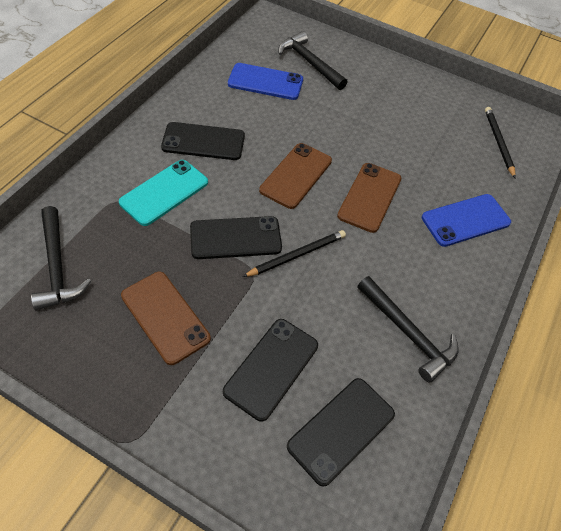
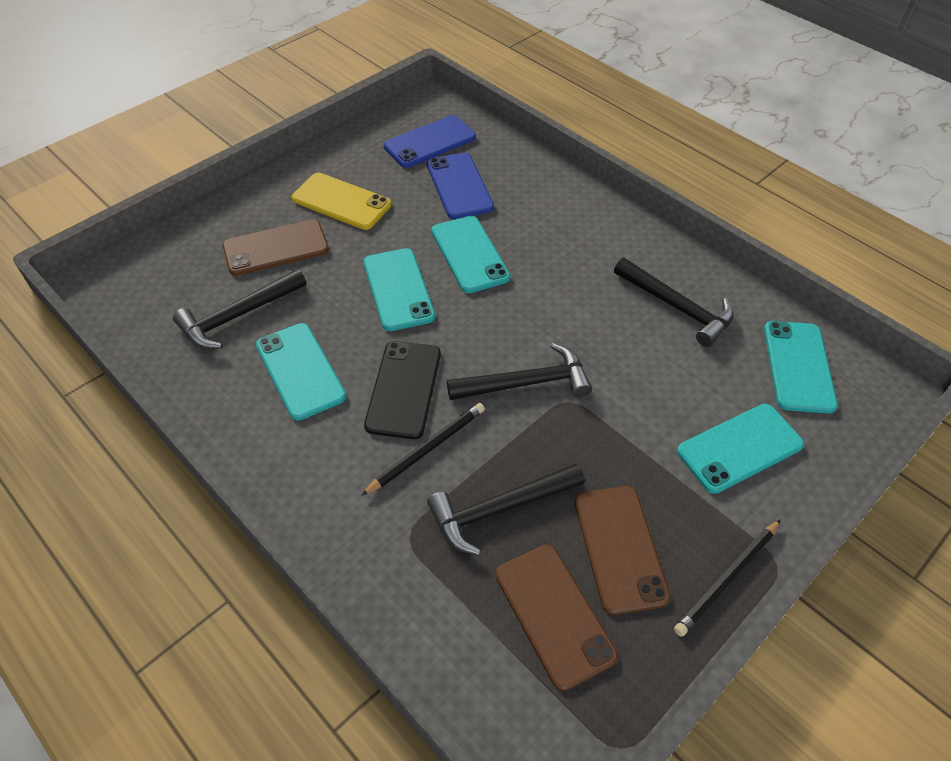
black hammer: 3 -> 4
black phone: 4 -> 1
turquoise phone: 1 -> 5
yellow phone: 0 -> 1

